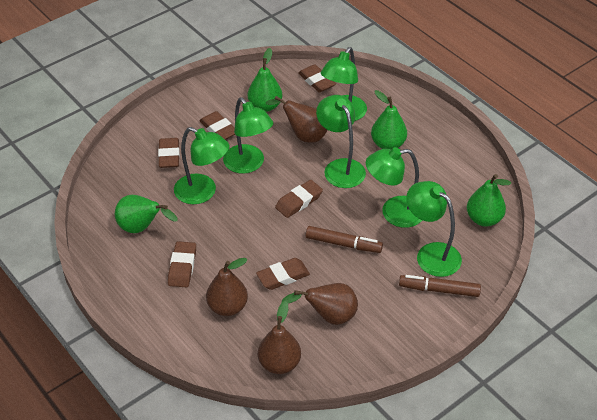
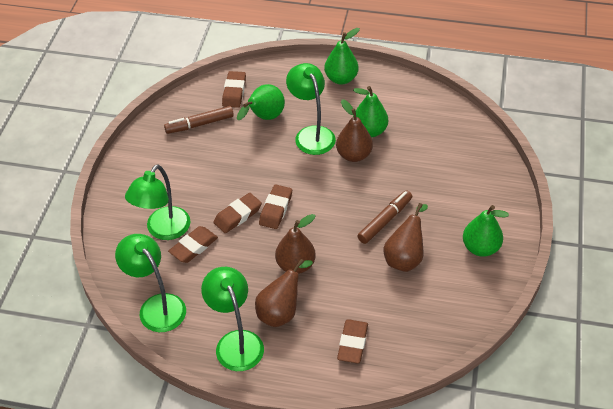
brown eraser: 6 -> 5
green lamp: 6 -> 4

